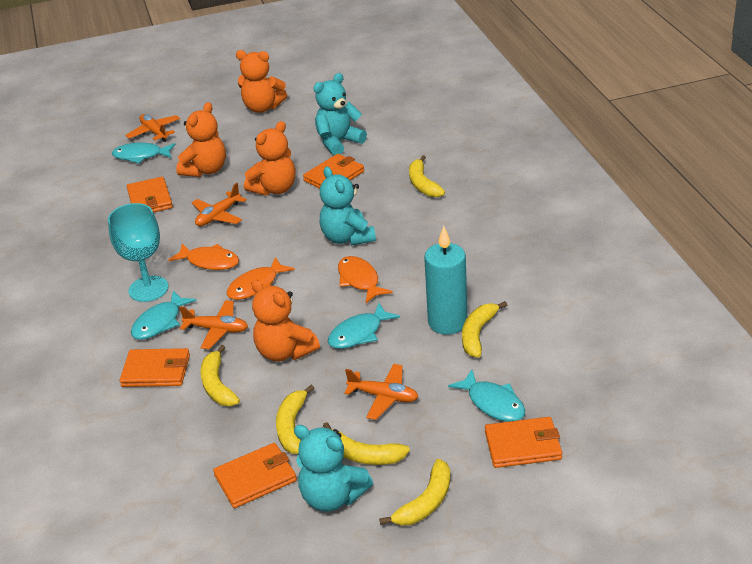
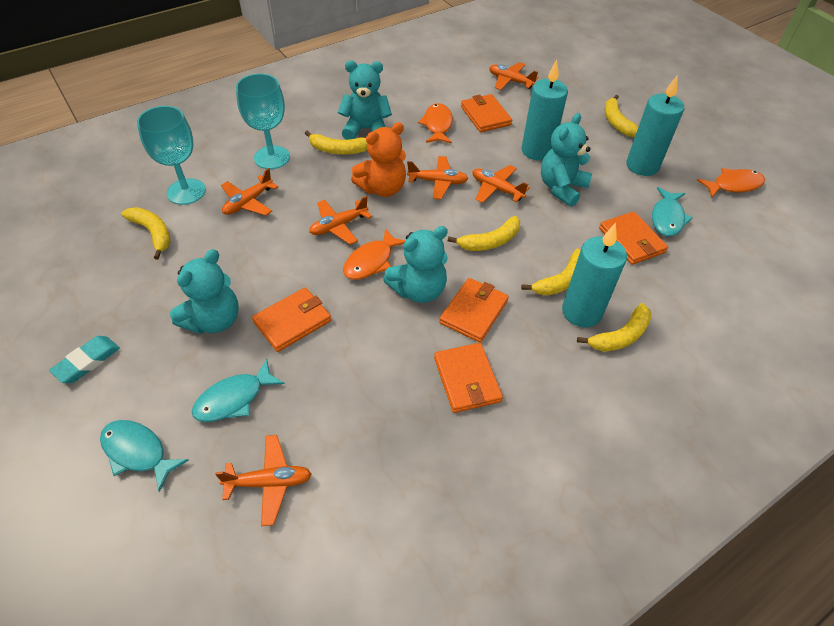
orange plane: 4 -> 6
orange teddy bear: 4 -> 1
turquoise candle: 1 -> 3
turquoise eraser: 0 -> 1
turquoise fish: 4 -> 3
turquoise goblet: 1 -> 2
turquoise teddy bear: 3 -> 4

